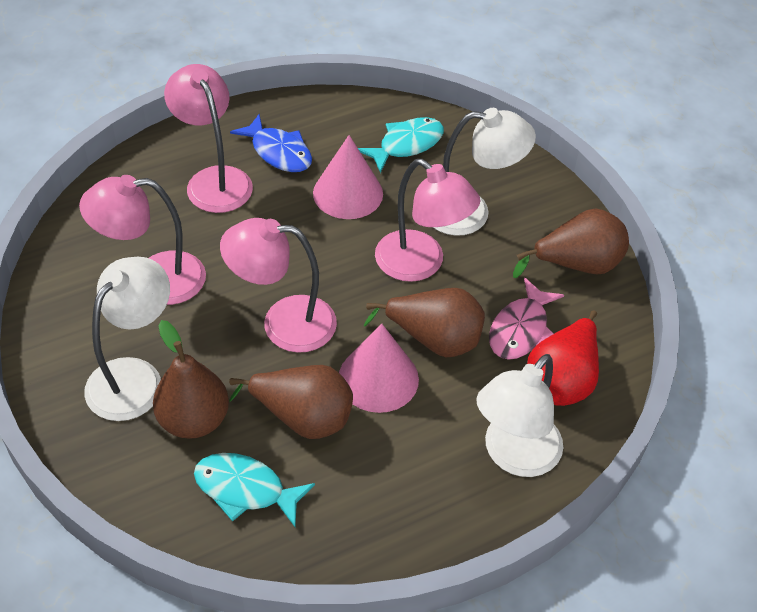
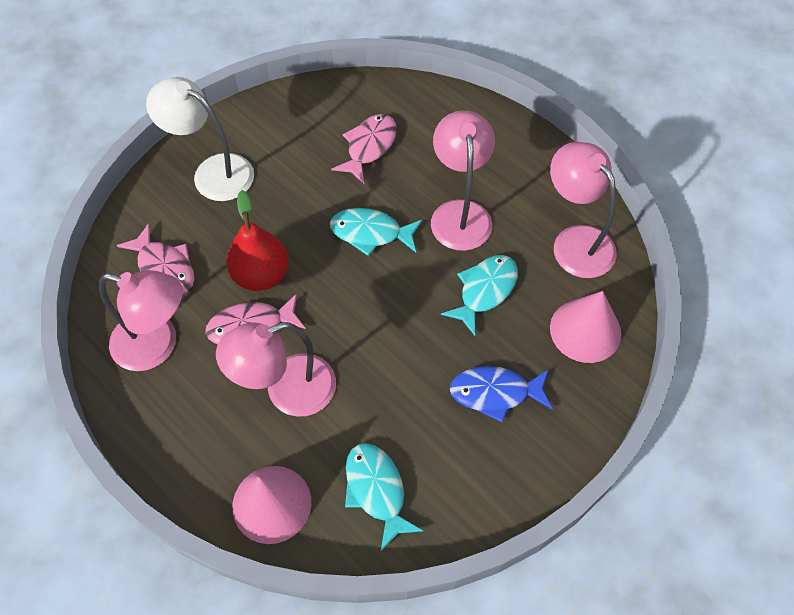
brown pear: 4 -> 0
pink fish: 1 -> 3
turquoise fish: 2 -> 3
white lamp: 3 -> 1

